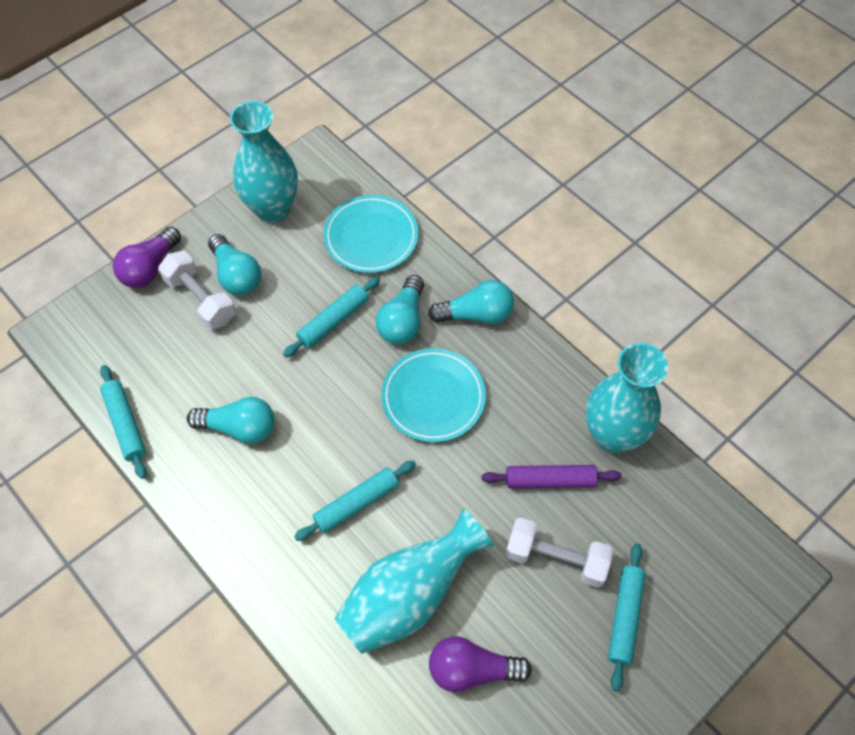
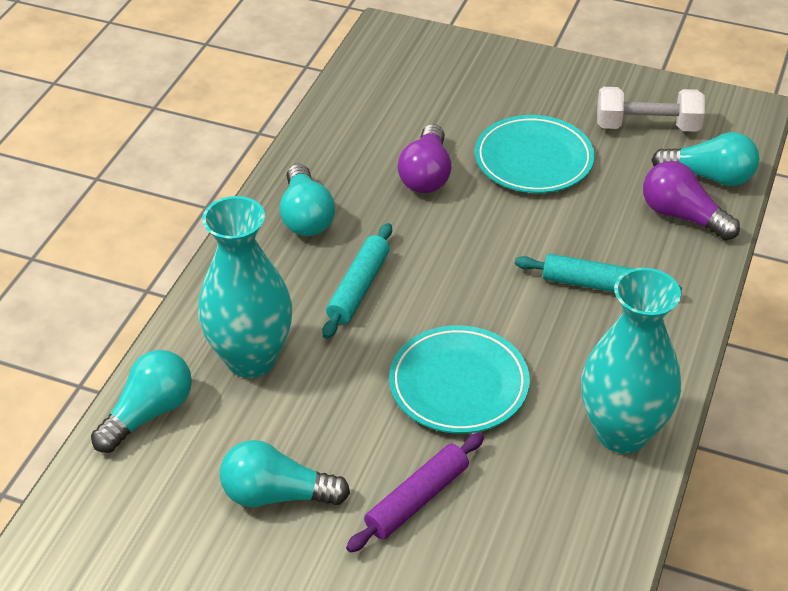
turquoise rolling pin: 4 -> 2
turquoise vase: 3 -> 2
white dumbbell: 2 -> 1

